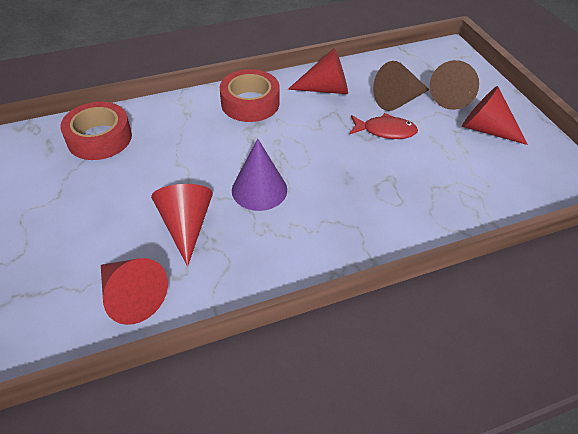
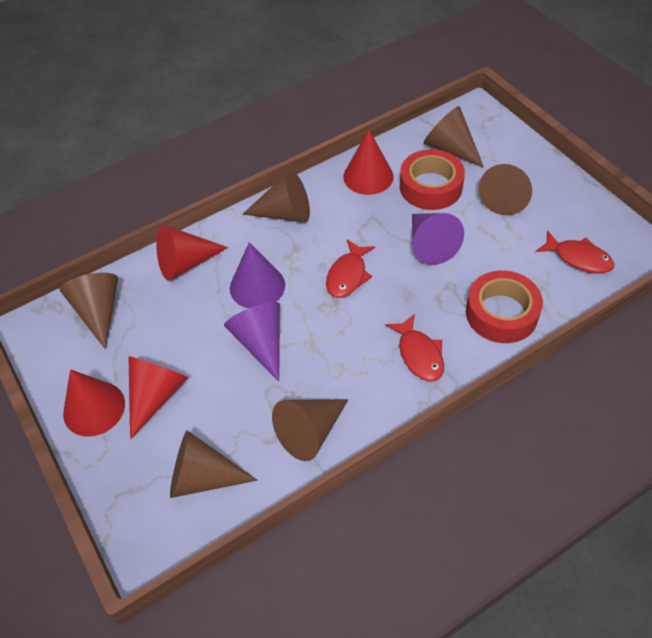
brown cone: 2 -> 6
purple cone: 1 -> 3
red fish: 1 -> 3

